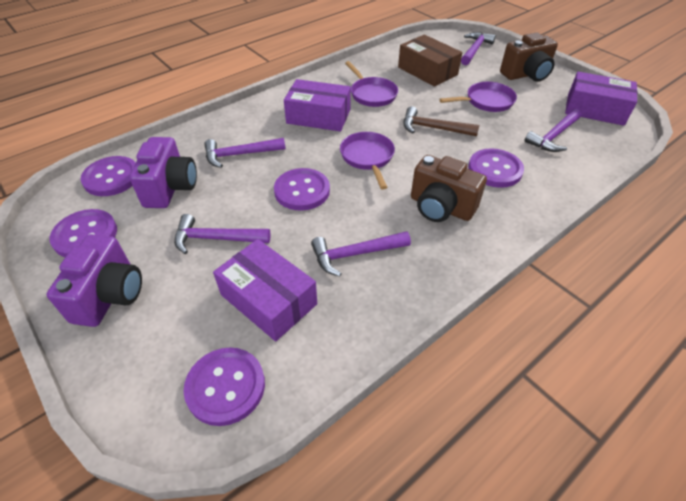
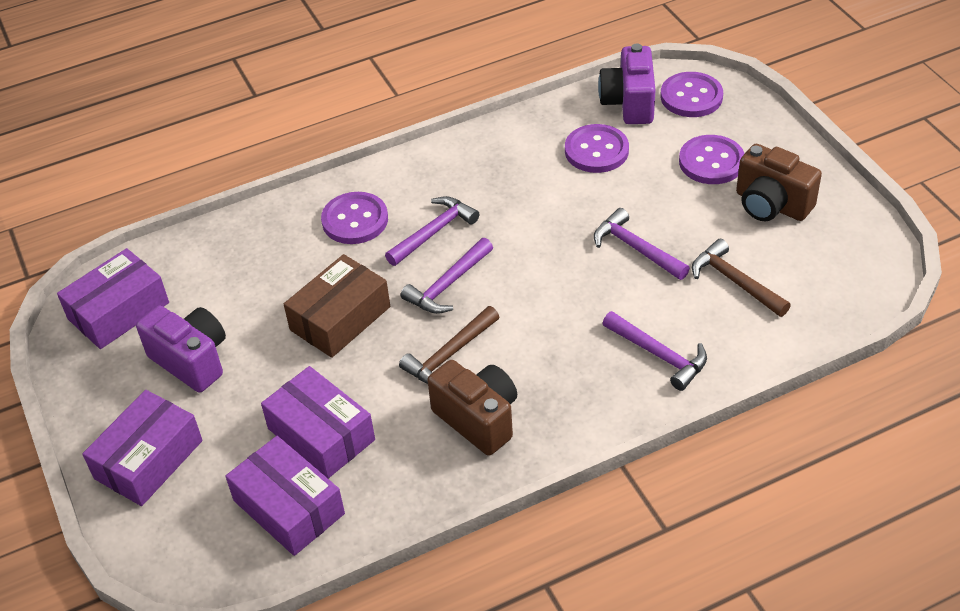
brown hammer: 1 -> 2
purple box: 3 -> 4
purple button: 5 -> 4
purple hammer: 5 -> 4
purple pan: 3 -> 0

